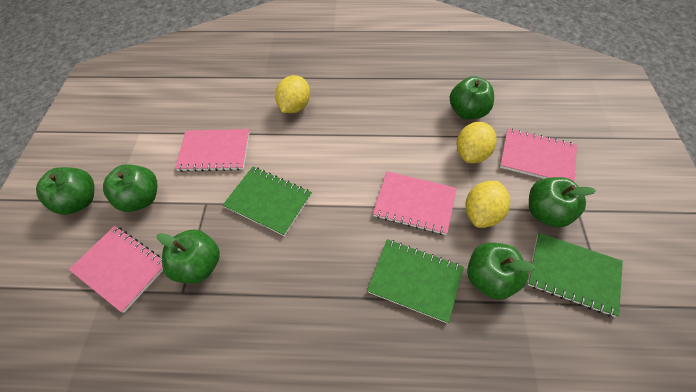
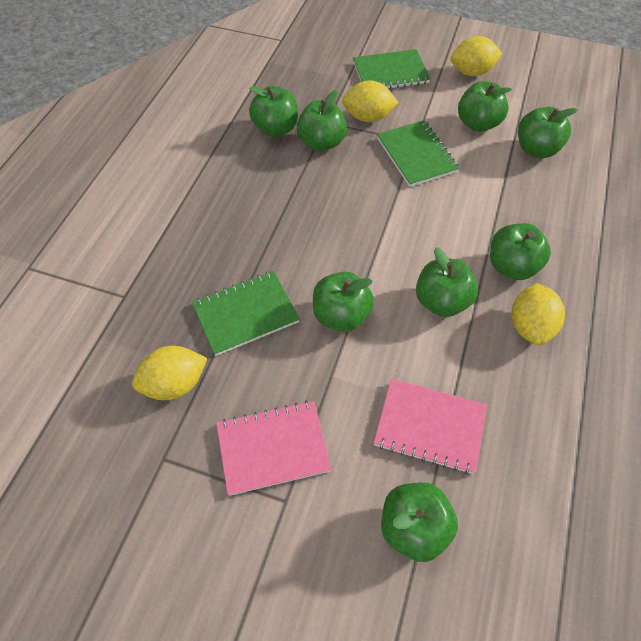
green apple: 6 -> 8
pink notebook: 4 -> 2
yellow lemon: 3 -> 4

